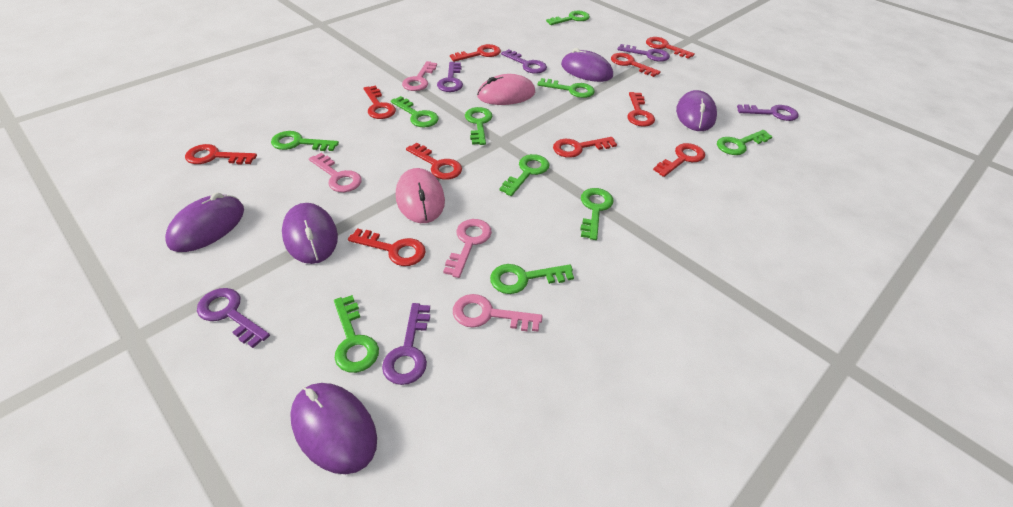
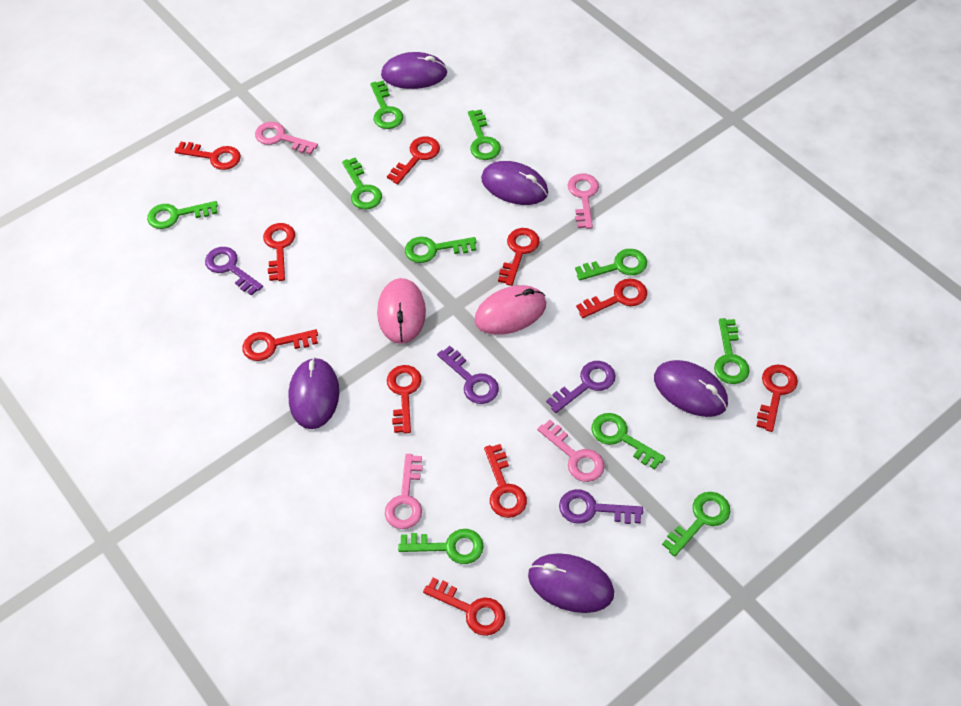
purple key: 6 -> 4

